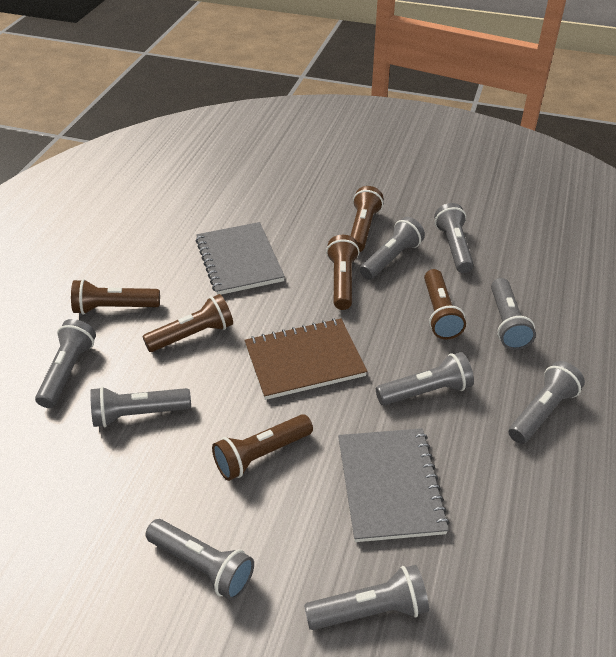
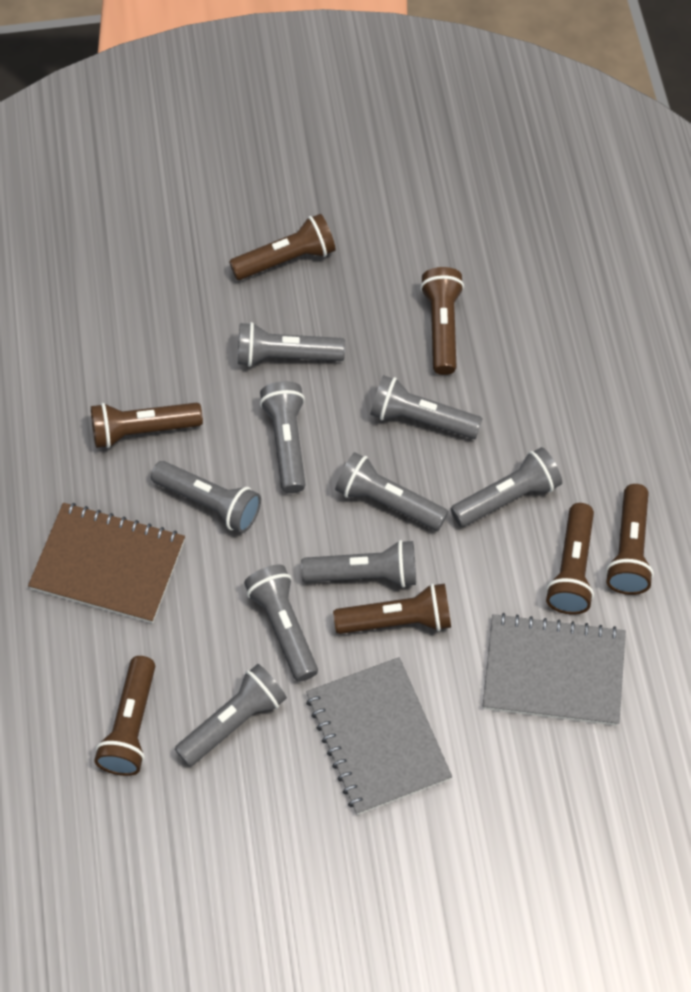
brown flashlight: 6 -> 7

